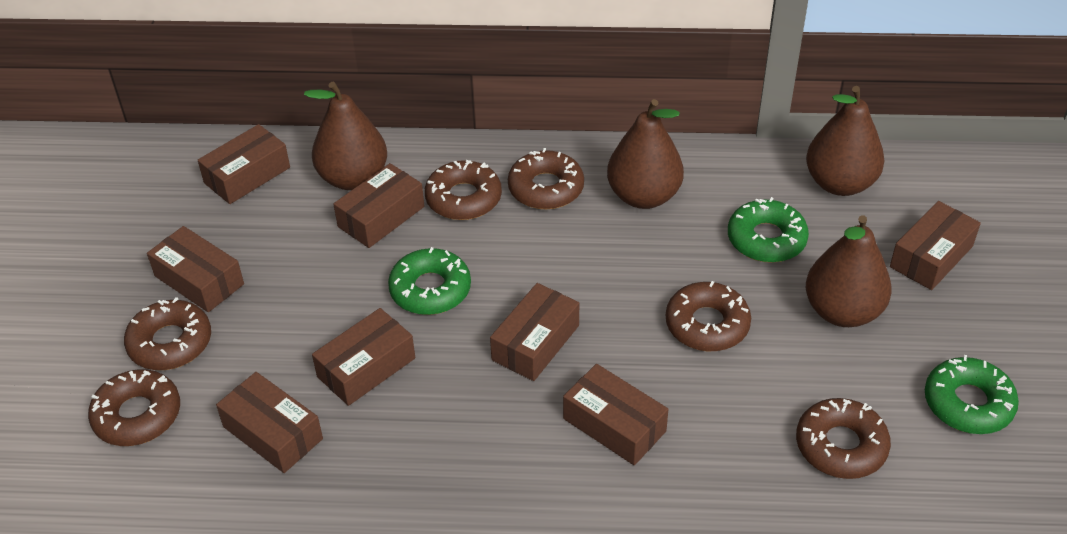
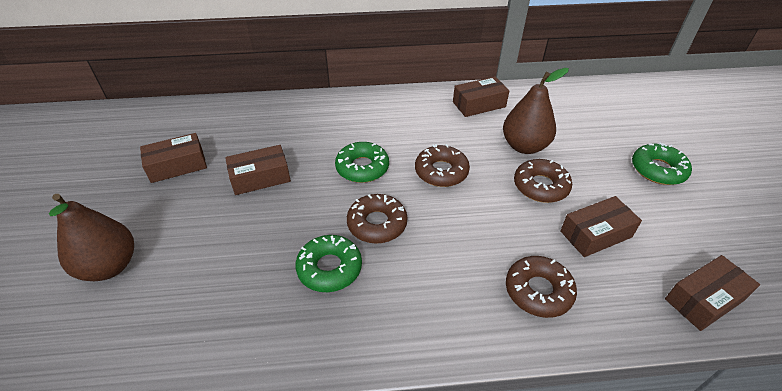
brown box: 8 -> 5
brown donut: 6 -> 4
brown pear: 4 -> 2

